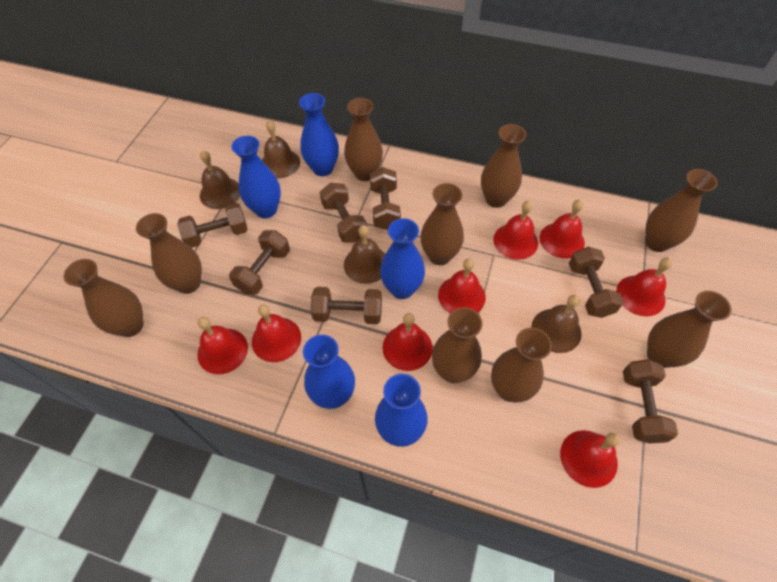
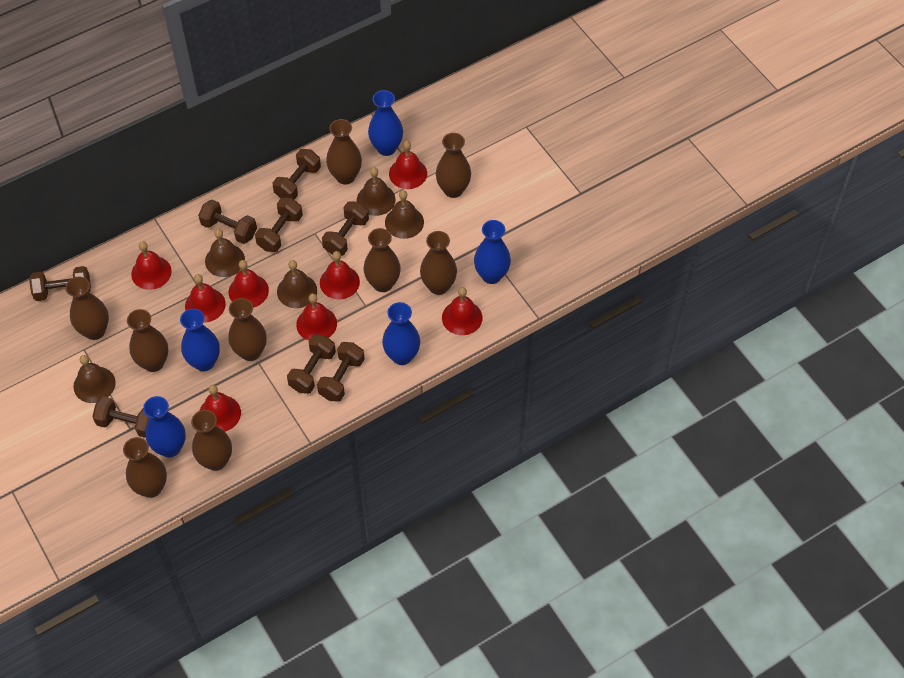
brown bell: 4 -> 5
brown dumbbell: 7 -> 8

